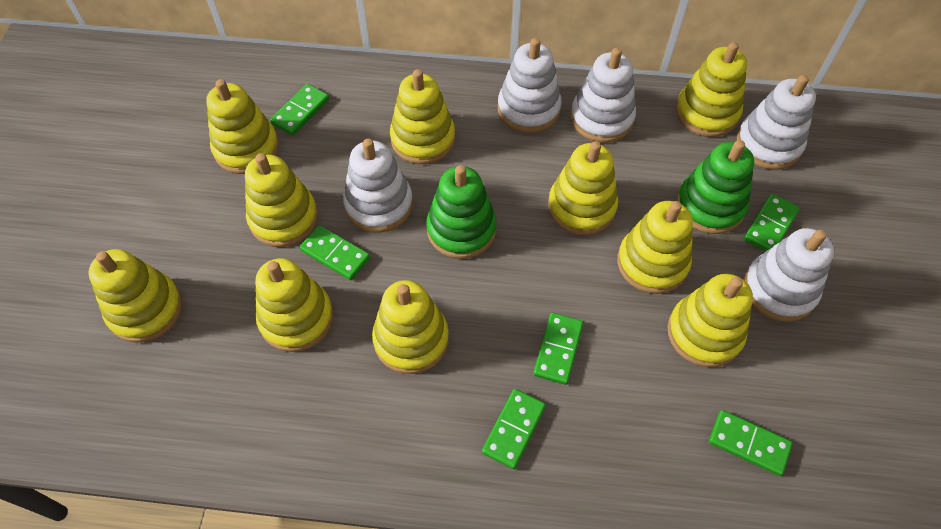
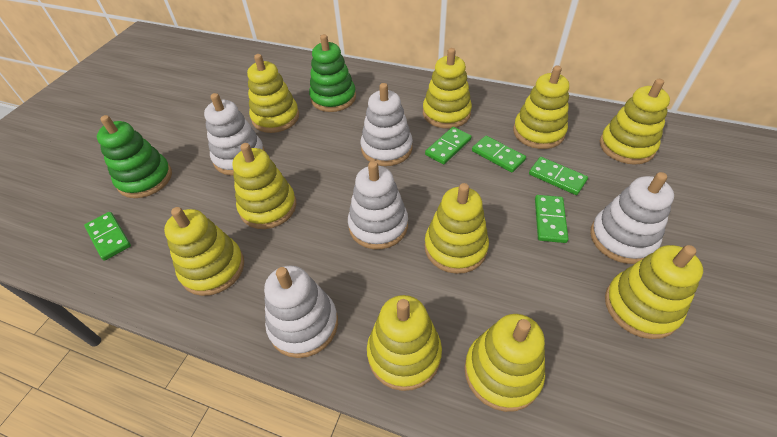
green domino: 6 -> 5

